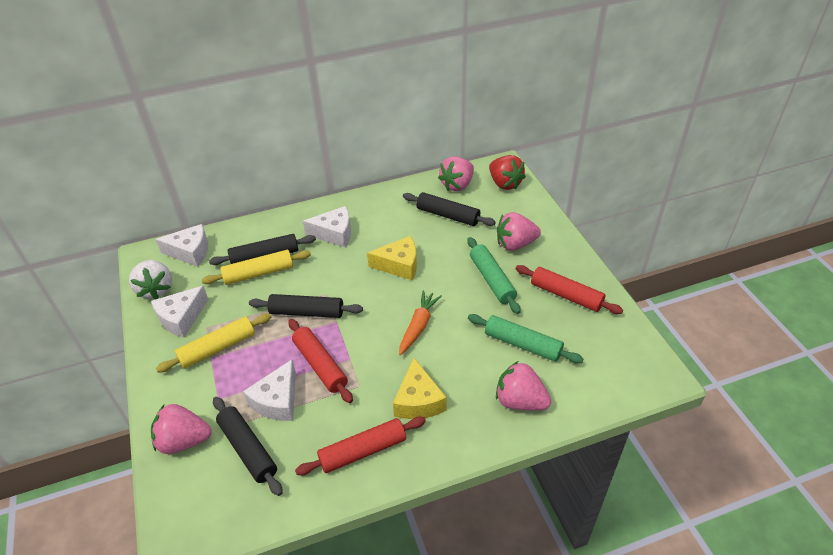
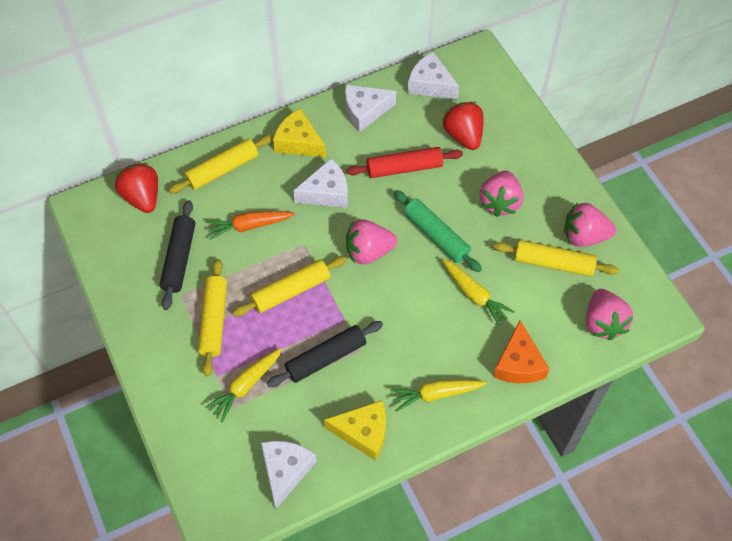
black rolling pin: 4 -> 2
green rolling pin: 2 -> 1
orange cheese: 0 -> 1
red rolling pin: 3 -> 1
red strawberry: 1 -> 2
white strawberry: 1 -> 0
yellow carrot: 0 -> 3
yellow rolling pin: 2 -> 4

